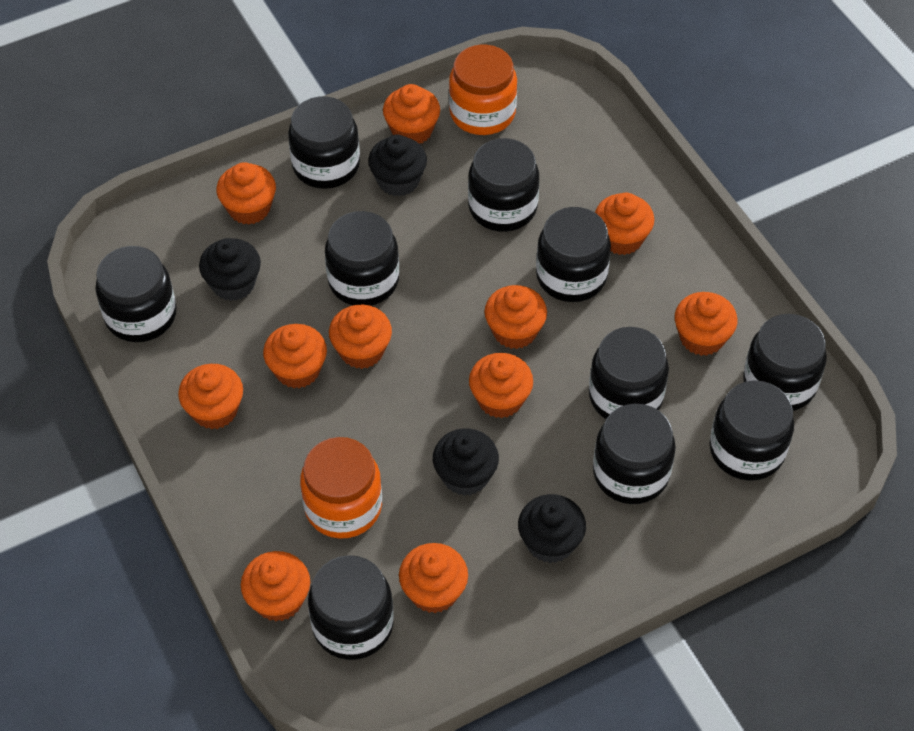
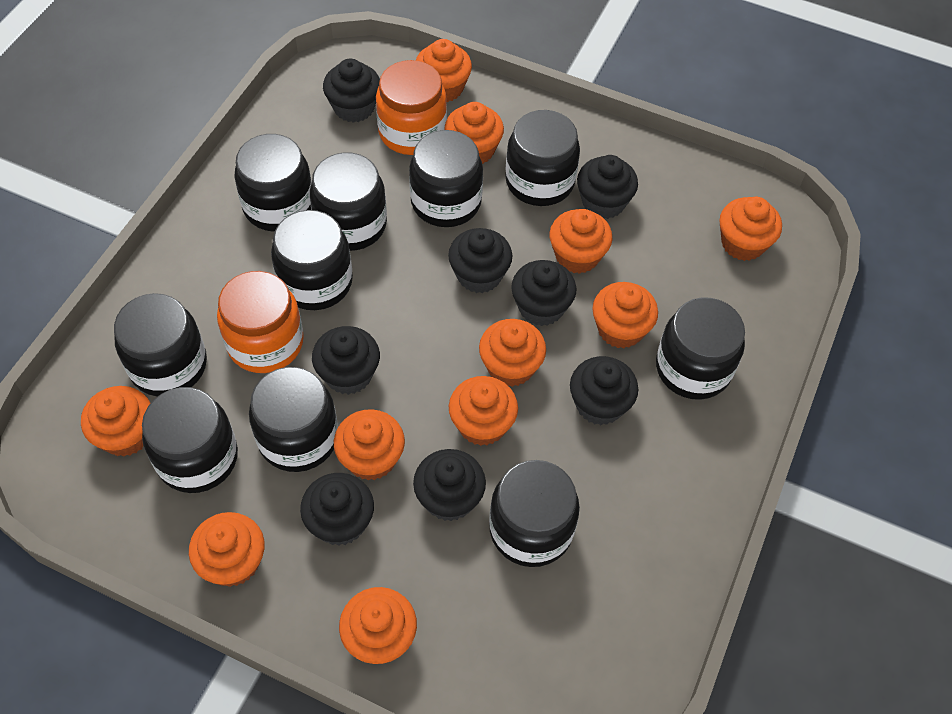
black cupcake: 4 -> 8

